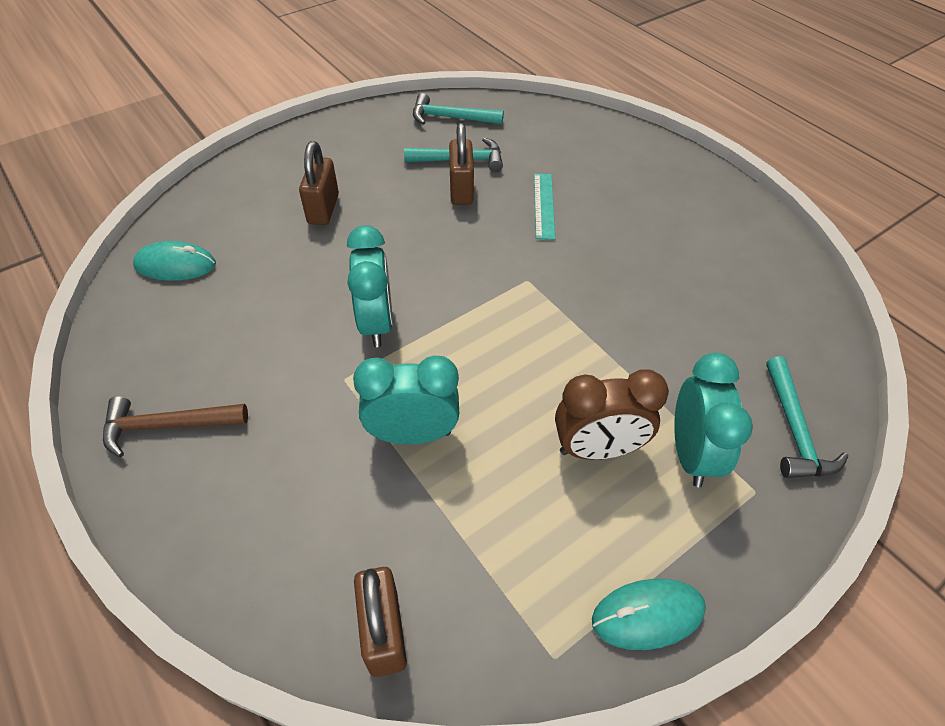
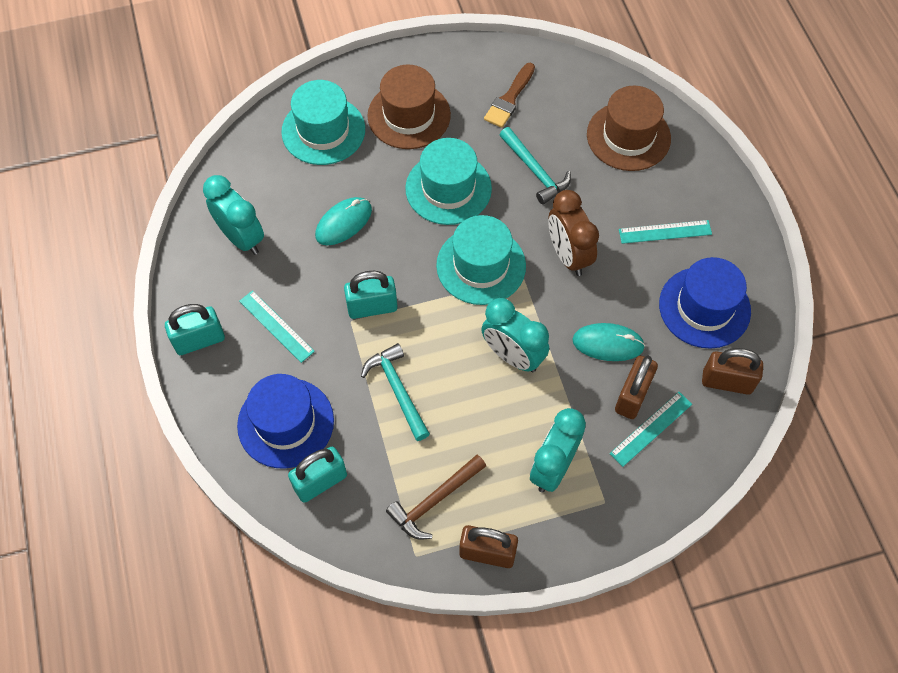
blue hat: 0 -> 2
brown brush: 0 -> 1
brown hat: 0 -> 2
turquoise hammer: 3 -> 2
turquoise hat: 0 -> 3
turquoise padlock: 0 -> 3
turquoise ruler: 1 -> 3

